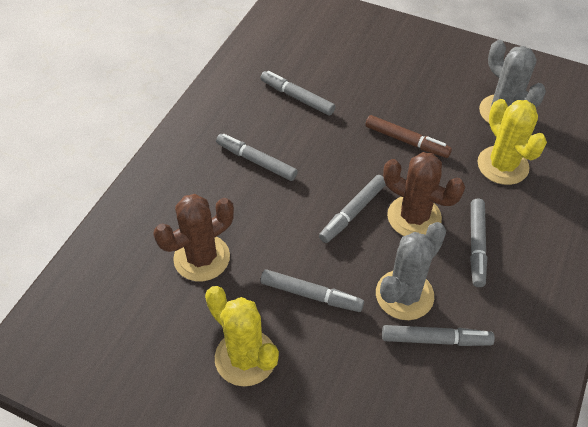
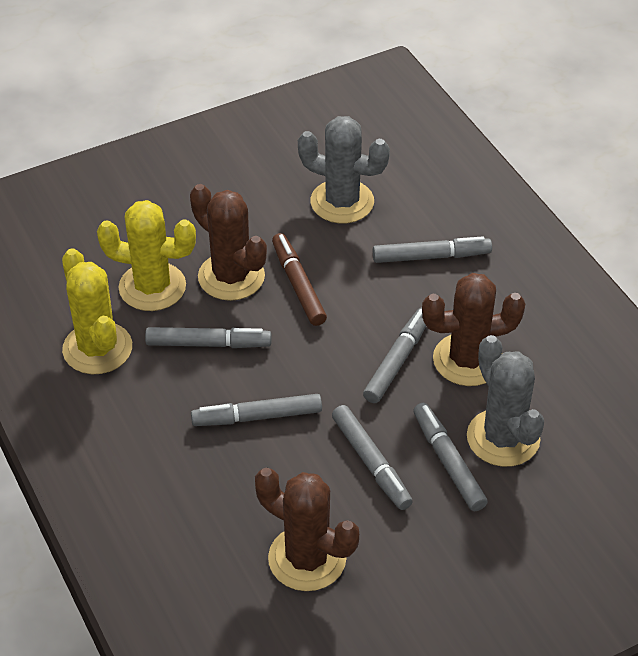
brown cactus: 2 -> 3

